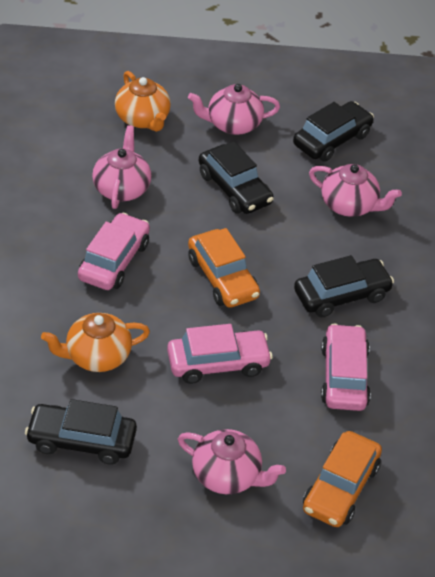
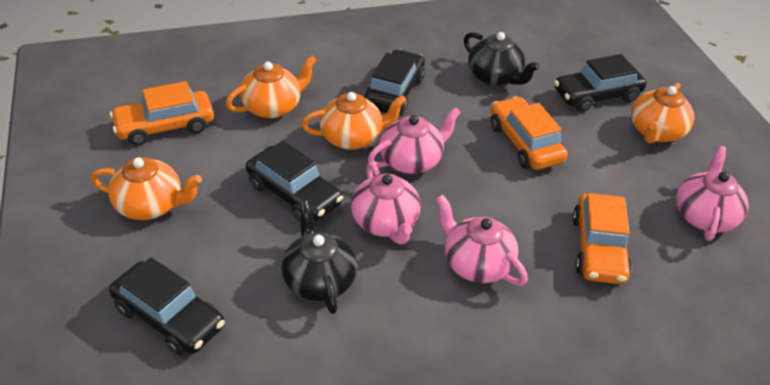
black teapot: 0 -> 2
orange car: 2 -> 3
orange teapot: 2 -> 4
pink car: 3 -> 0

